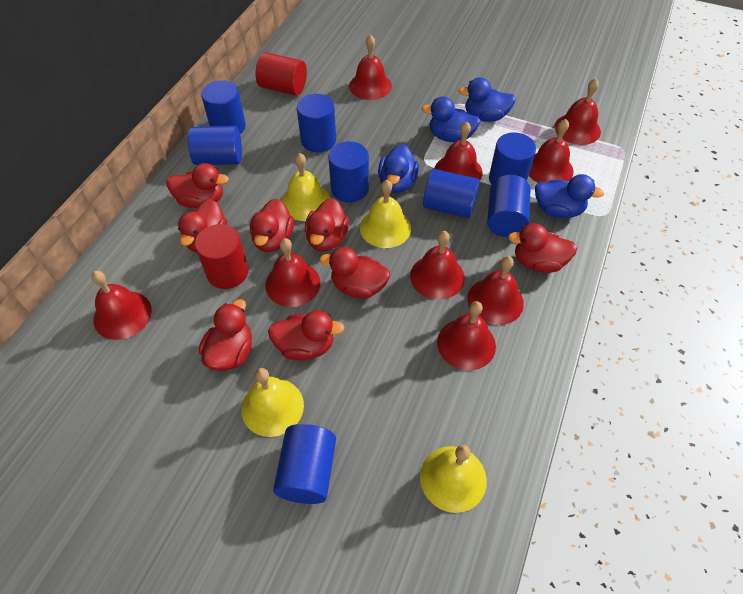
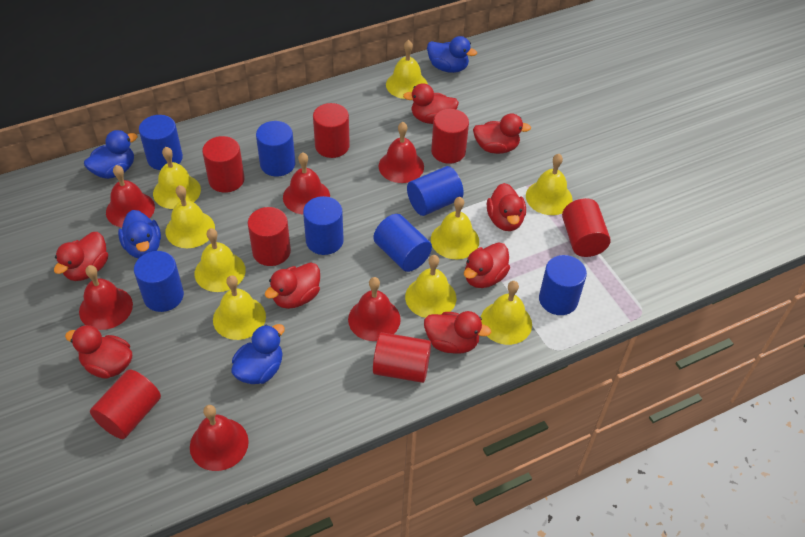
blue cylinder: 8 -> 7
red bell: 9 -> 6
red cylinder: 2 -> 7
yellow bell: 4 -> 9

